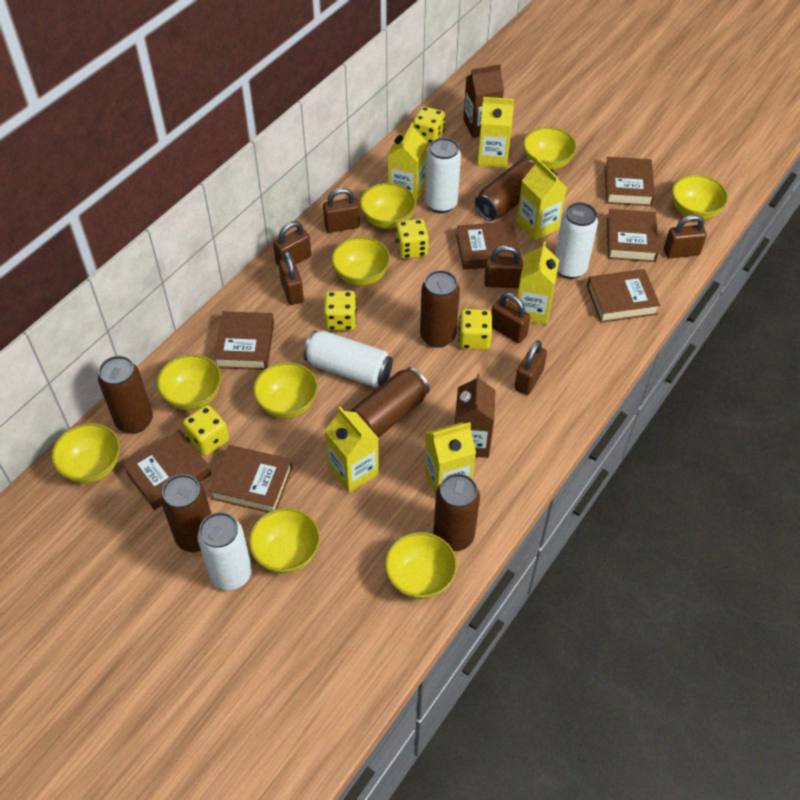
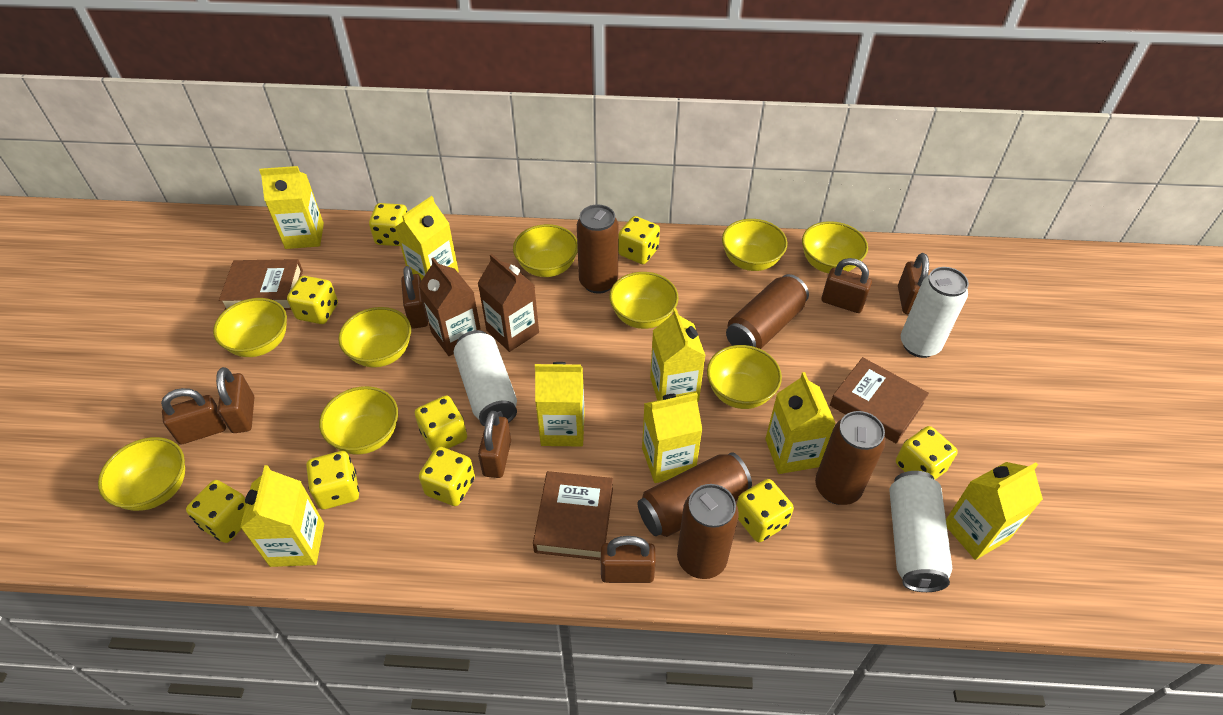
brown book: 7 -> 3
brown can: 6 -> 5
white can: 4 -> 3
yellow carton: 6 -> 8
yellow dice: 5 -> 9

